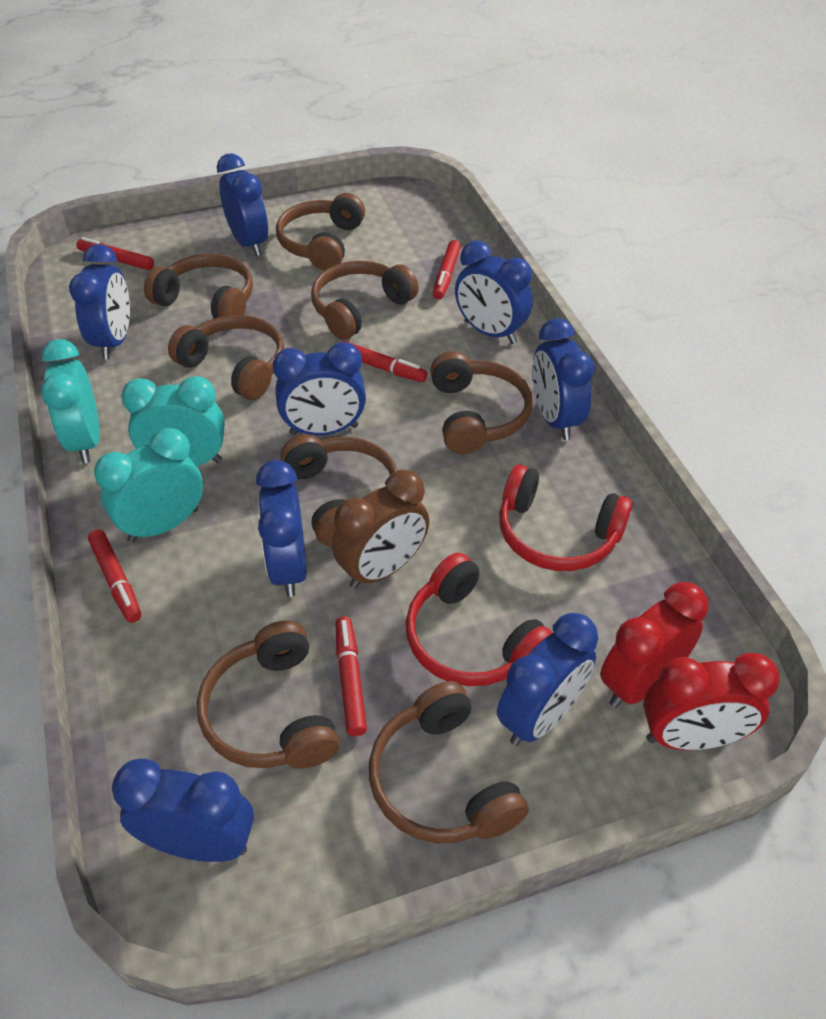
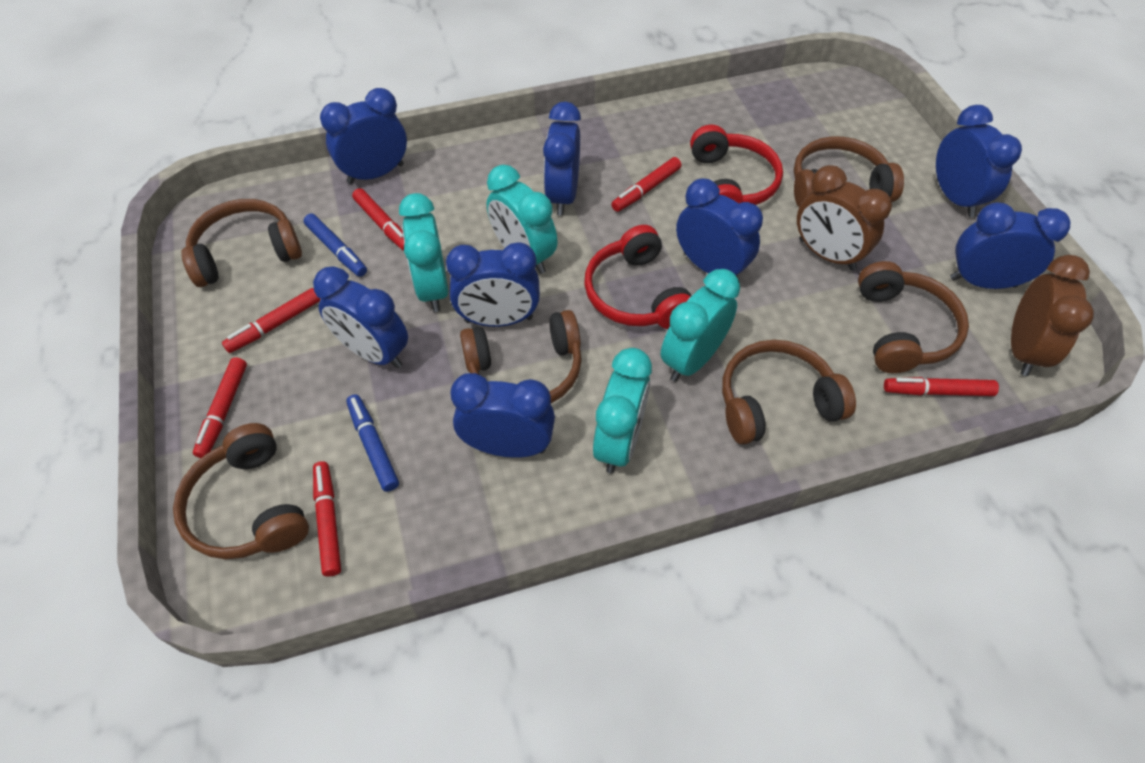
blue marker: 0 -> 2
brown clock: 1 -> 2
brown headphones: 8 -> 6
red clock: 2 -> 0
red marker: 5 -> 6
turquoise clock: 3 -> 4

